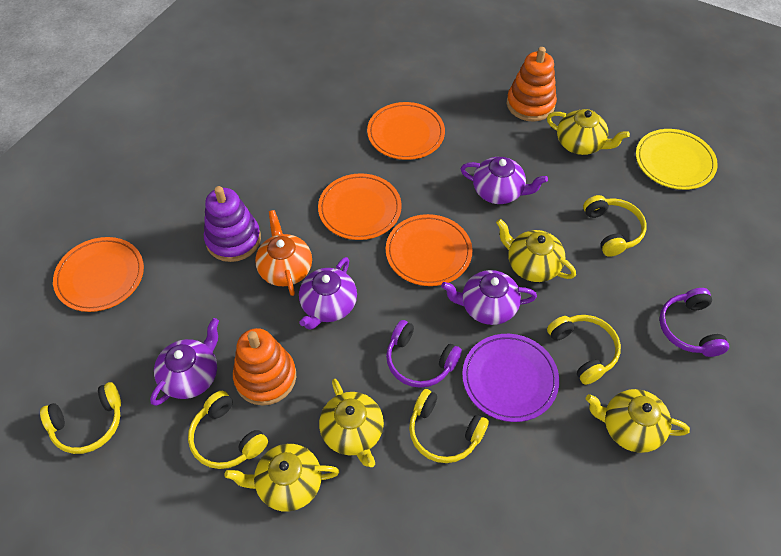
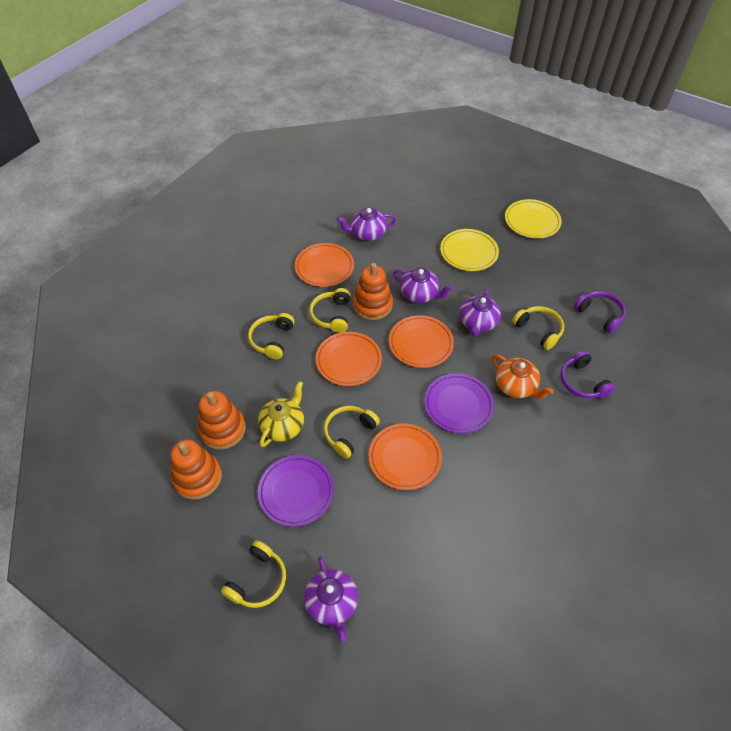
orange stacking toy: 2 -> 3
purple plate: 1 -> 2
purple stacking toy: 1 -> 0
yellow plate: 1 -> 2
yellow teapot: 5 -> 1

